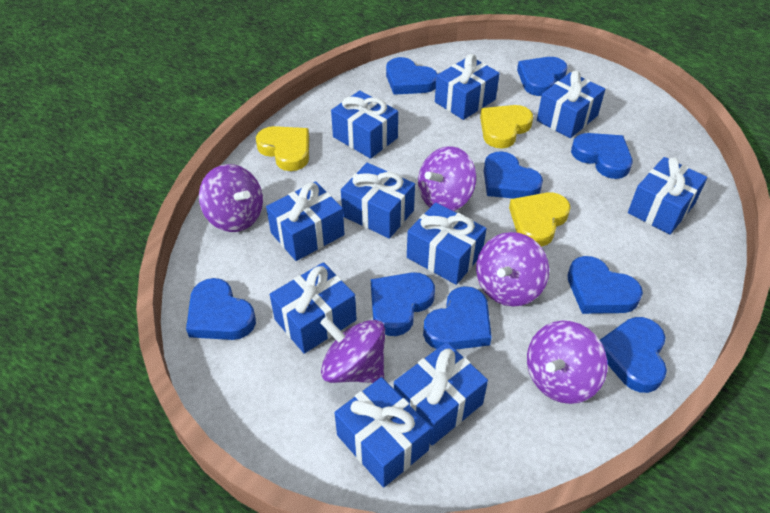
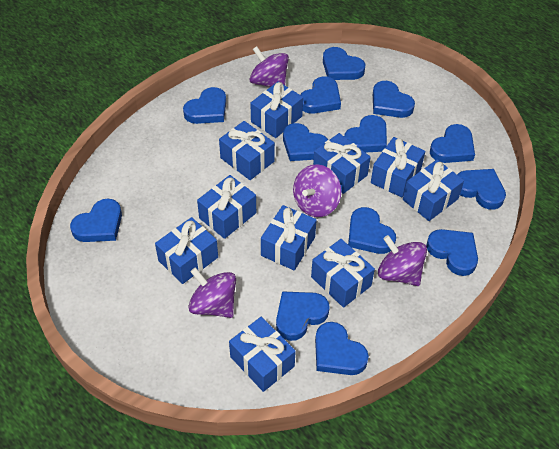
blue heart: 9 -> 13
purple spinning top: 5 -> 4
yellow heart: 3 -> 0

